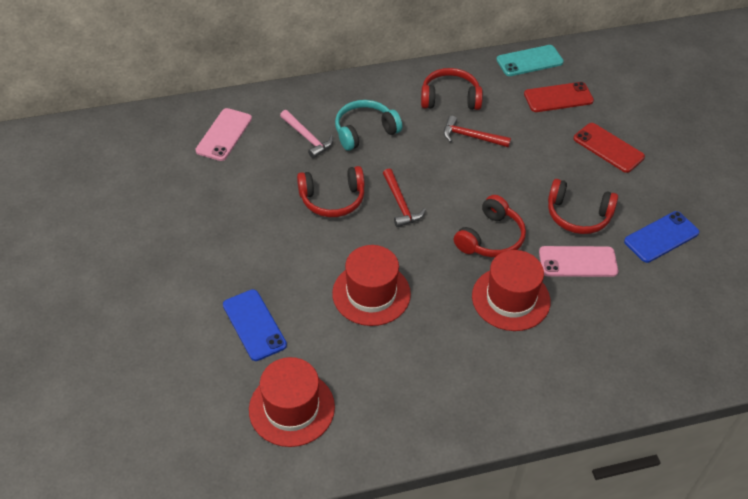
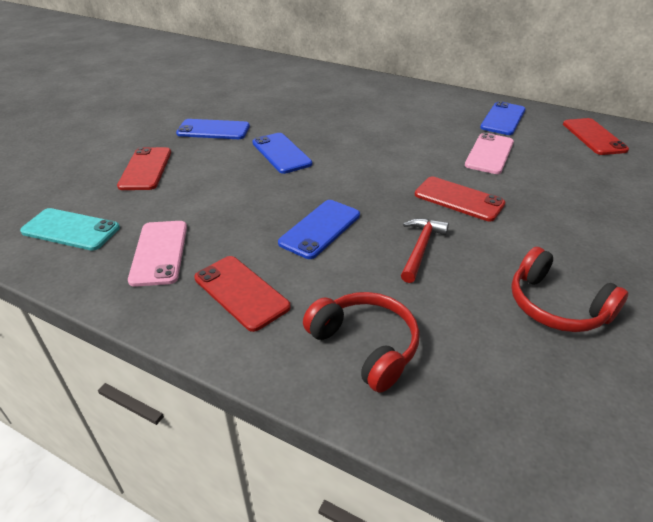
blue phone: 2 -> 4
pink hammer: 1 -> 0
red hammer: 2 -> 1
red hat: 3 -> 0
red headphones: 4 -> 2
red phone: 2 -> 4
turquoise headphones: 1 -> 0

